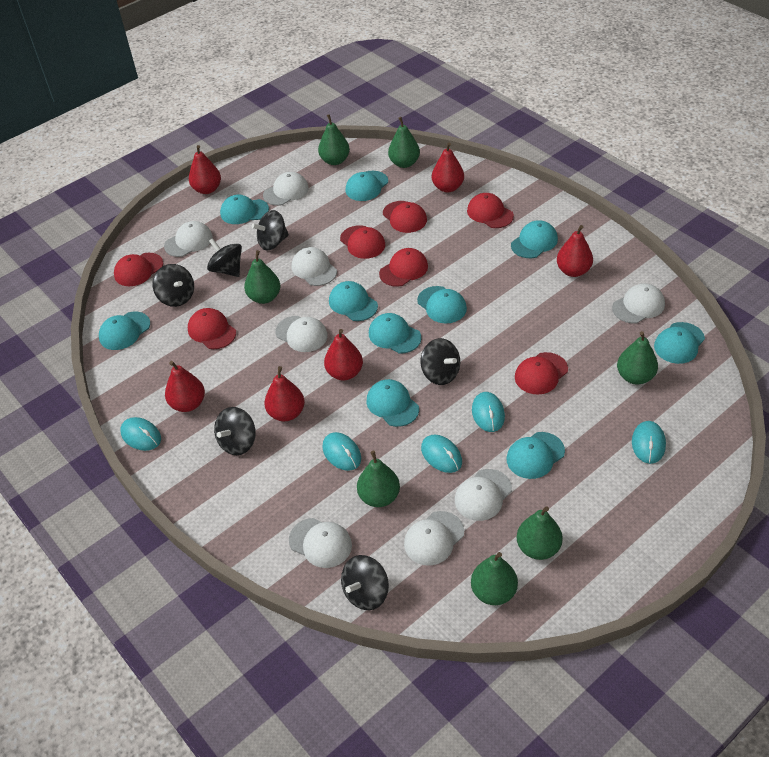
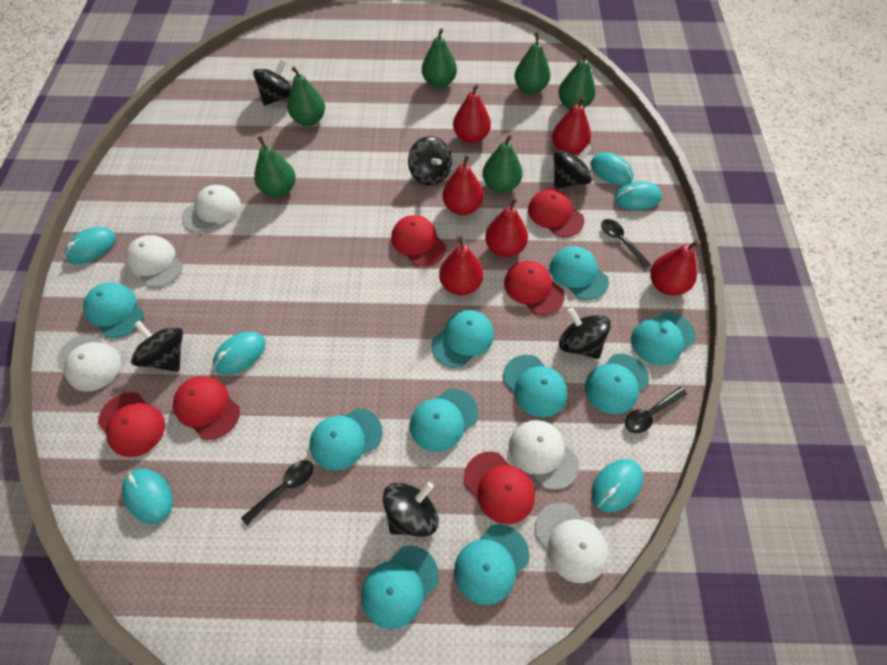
black spoon: 0 -> 3
green pear: 7 -> 6
red cap: 7 -> 6
turquoise mouse: 5 -> 6
white cap: 8 -> 5

